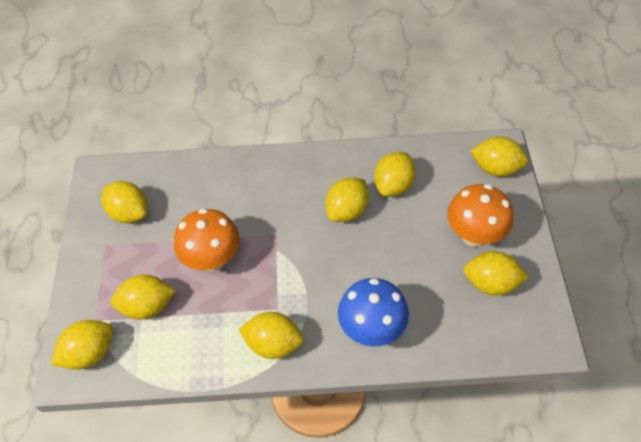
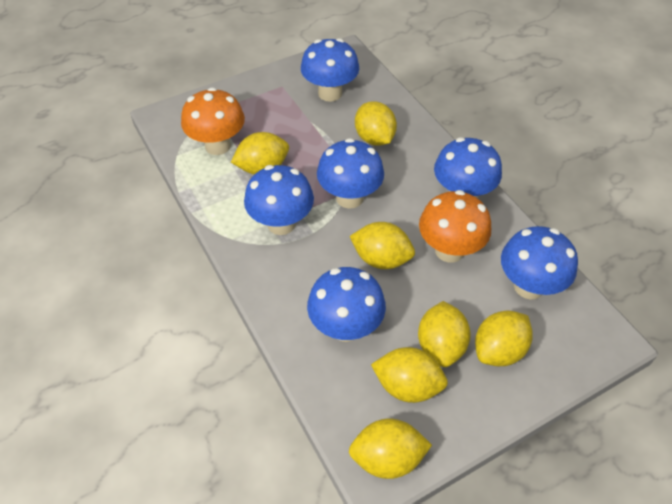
blue mushroom: 1 -> 6
yellow lemon: 8 -> 7

